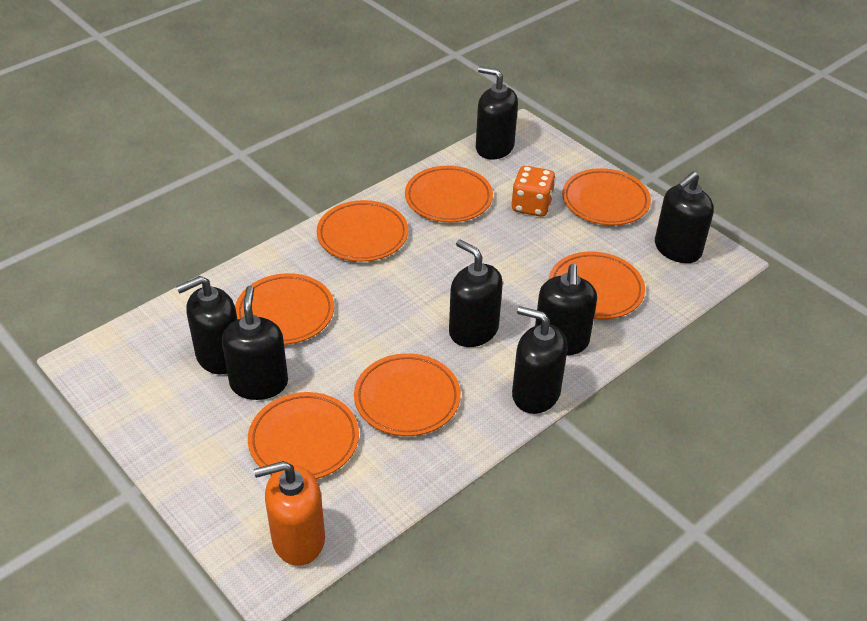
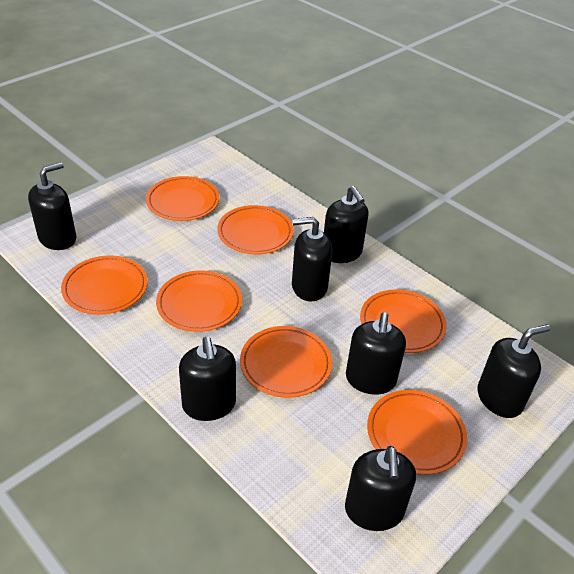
orange dice: 1 -> 0
orange soap dispenser: 1 -> 0

